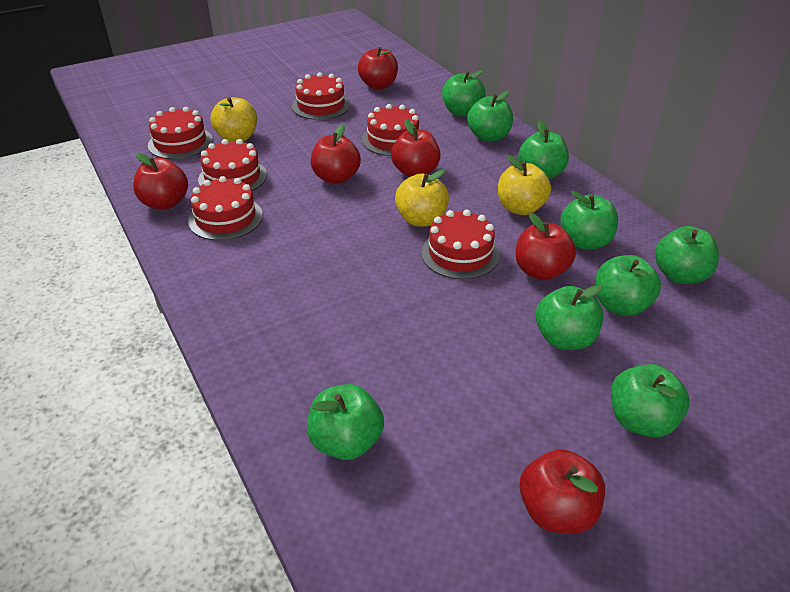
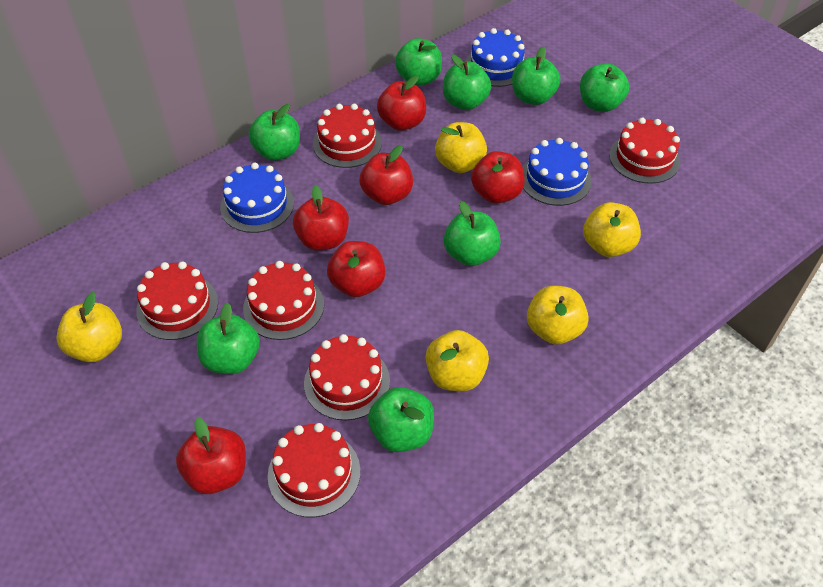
blue cake: 0 -> 3
green apple: 9 -> 8
yellow apple: 3 -> 5

